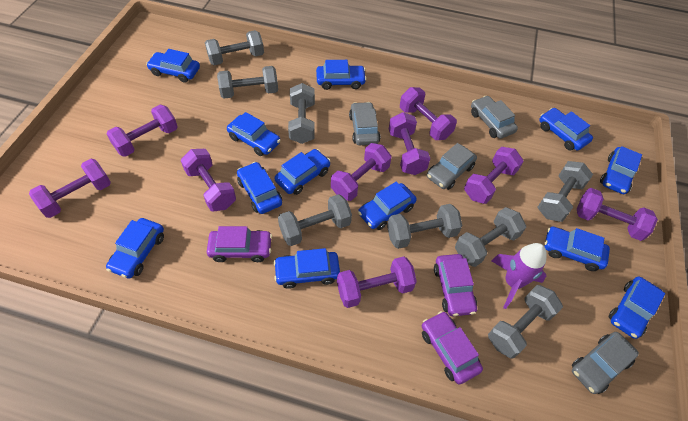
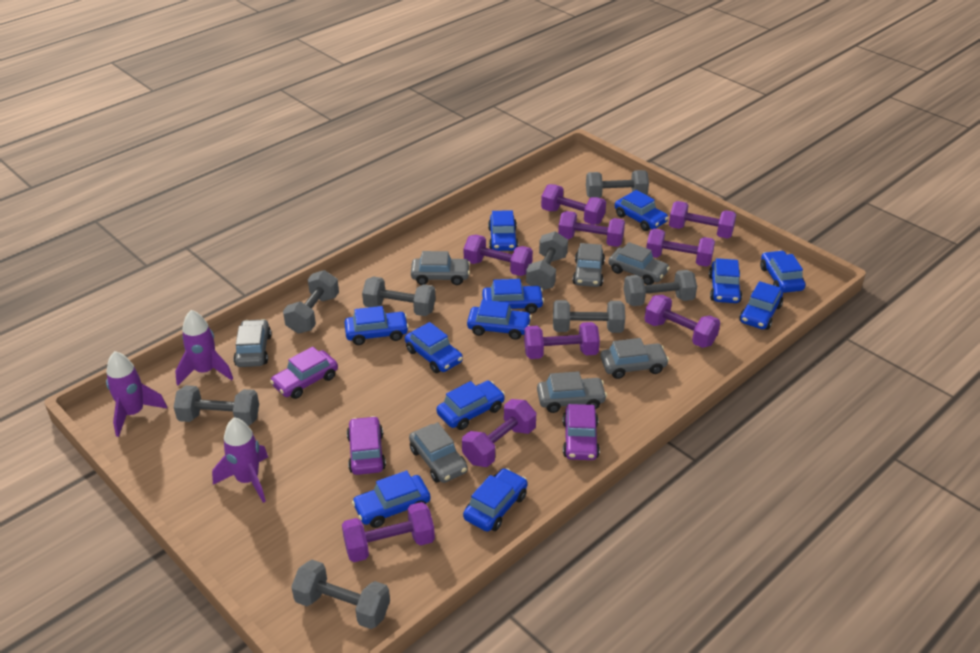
grey car: 4 -> 7
purple rocket: 1 -> 3

